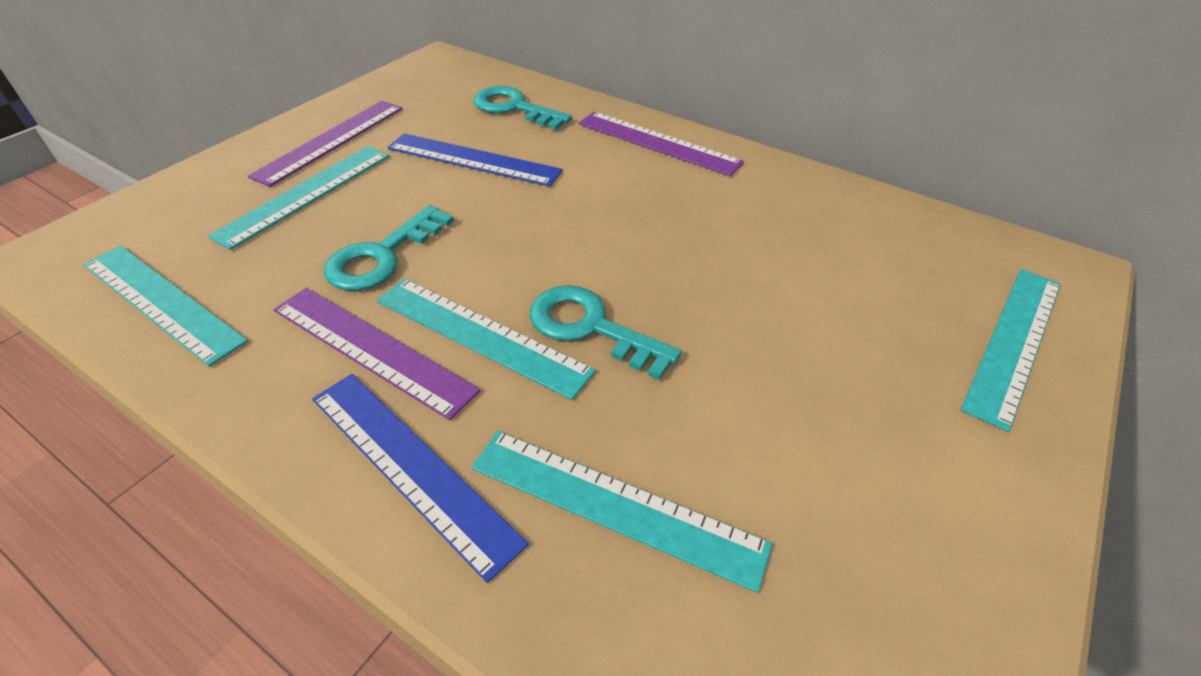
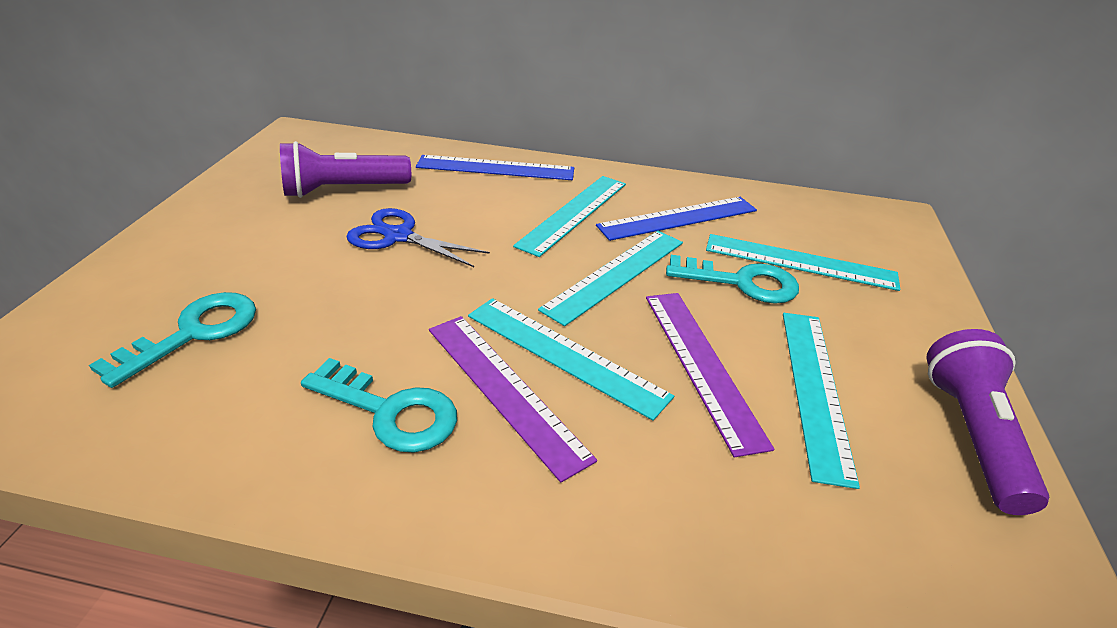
blue scissors: 0 -> 1
purple flashlight: 0 -> 2
purple ruler: 3 -> 2

